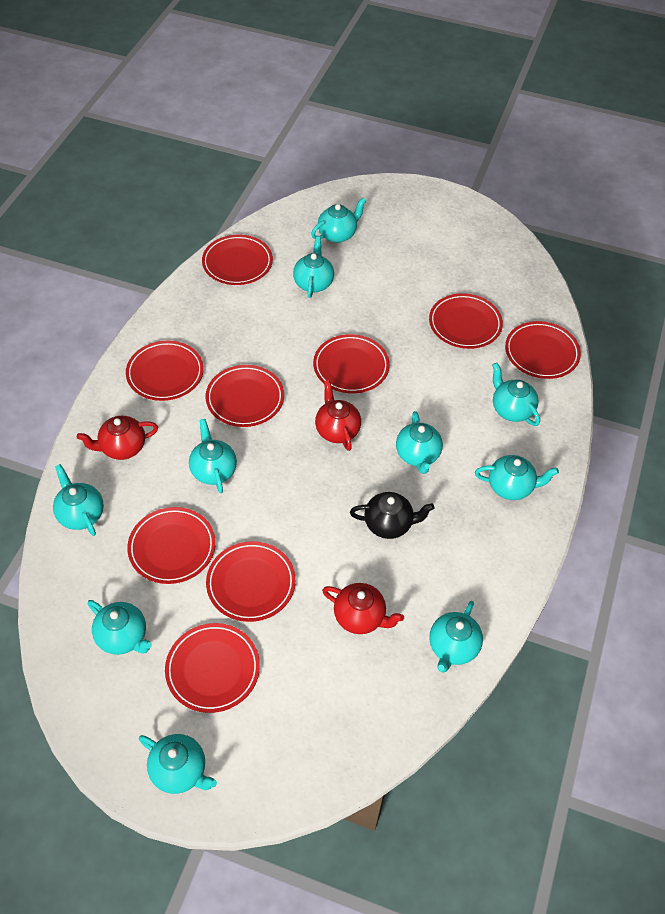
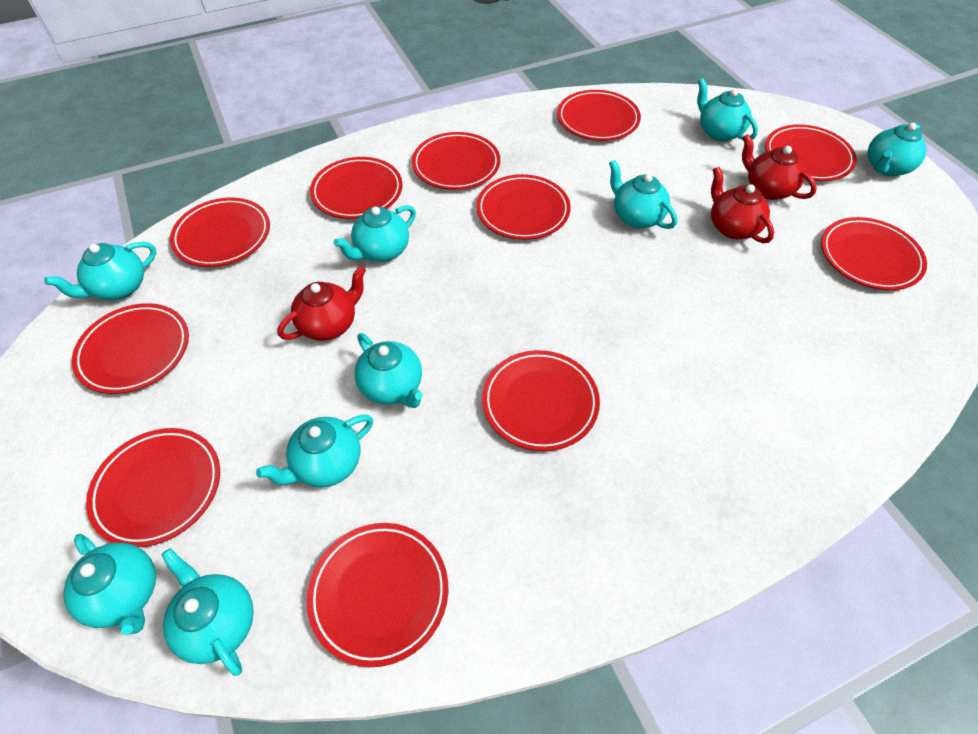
black teapot: 1 -> 0
red plate: 9 -> 11
turquoise teapot: 10 -> 9

